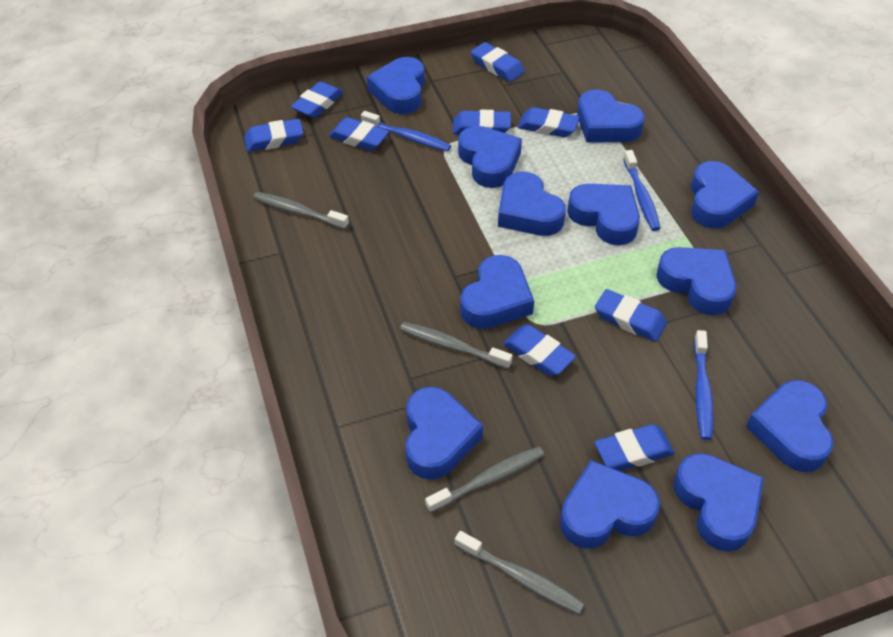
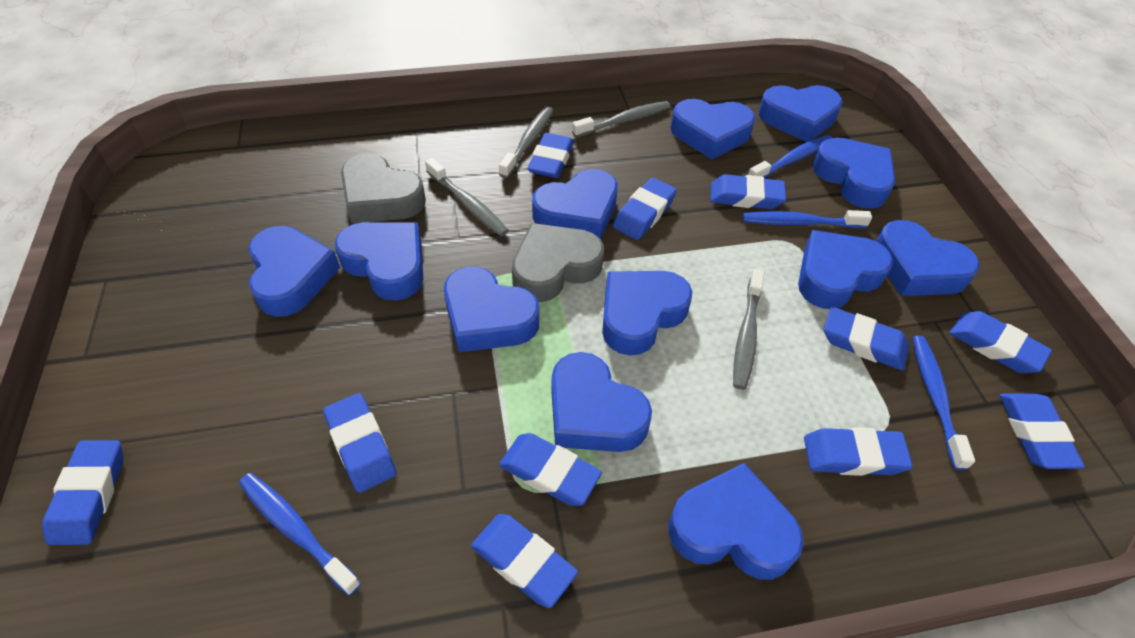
blue eraser: 9 -> 11
blue toothbrush: 3 -> 4
grey heart: 0 -> 2

